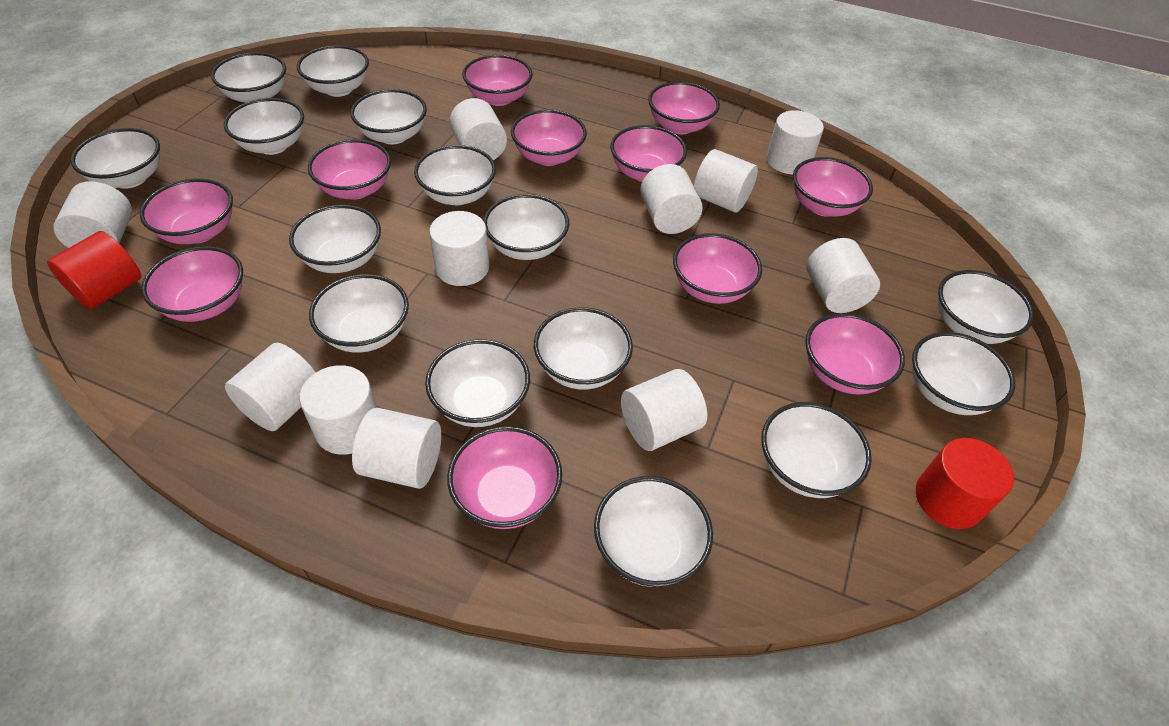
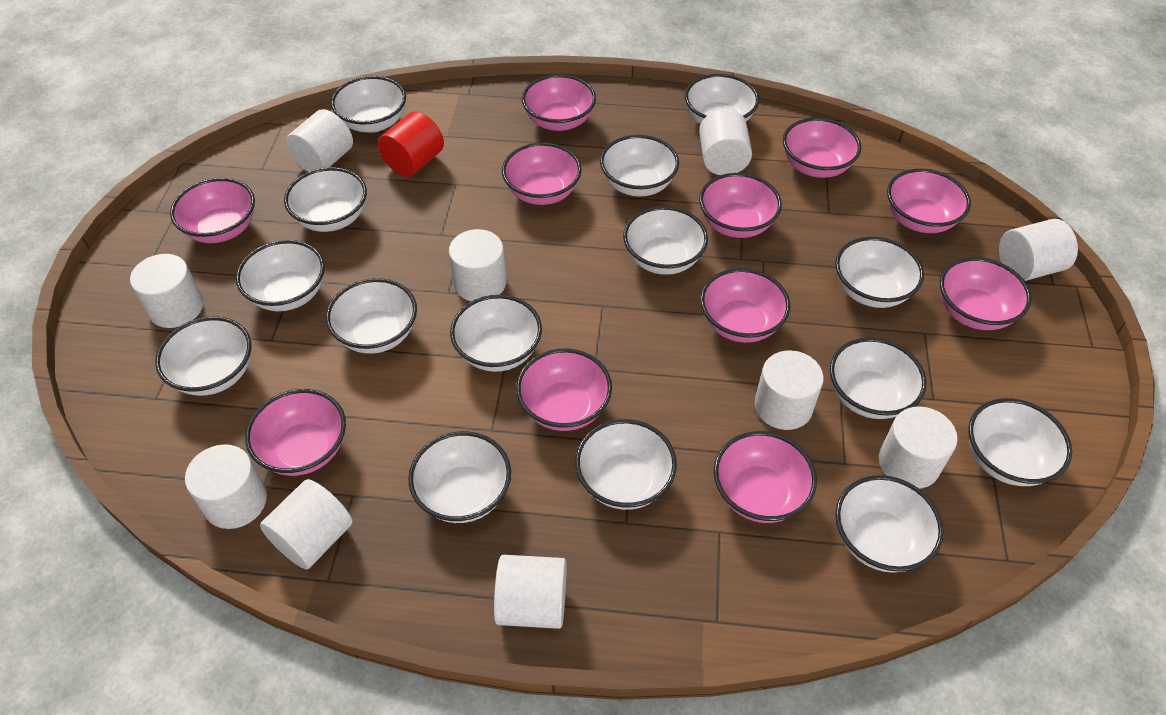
red cylinder: 2 -> 1
white cylinder: 11 -> 10

